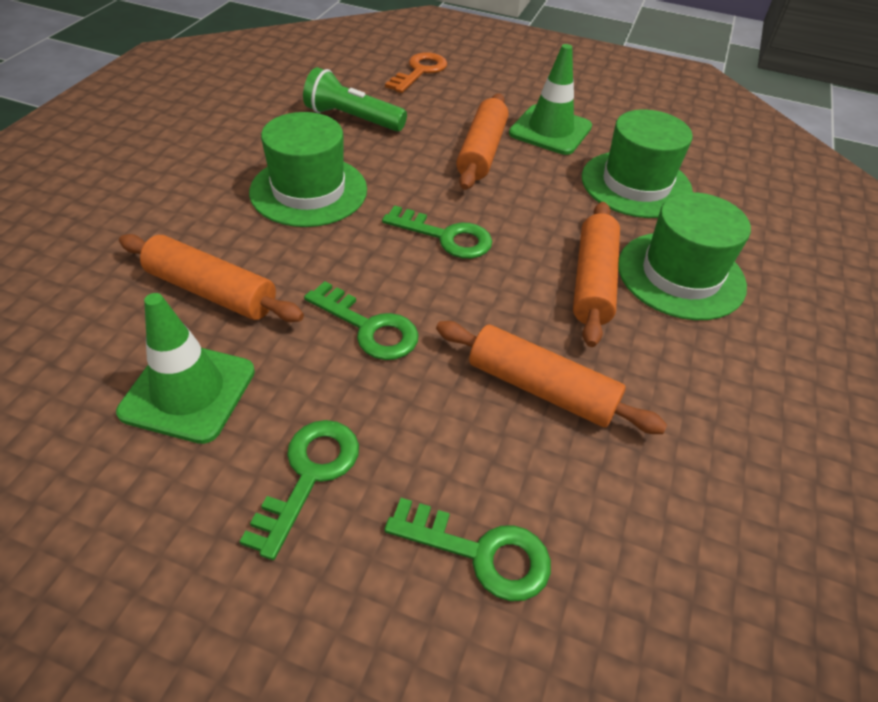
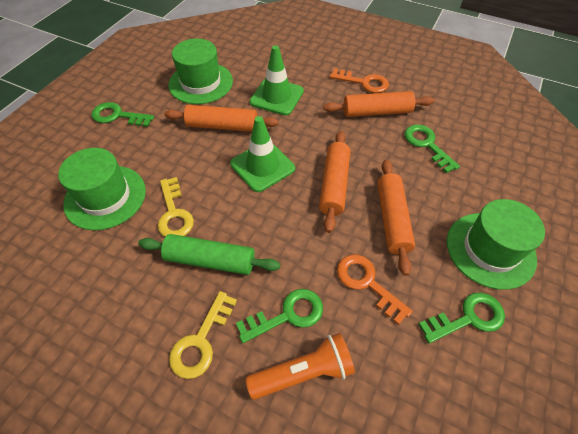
green flashlight: 1 -> 0
green rolling pin: 0 -> 1
orange flashlight: 0 -> 1
orange key: 1 -> 2
yellow key: 0 -> 2

